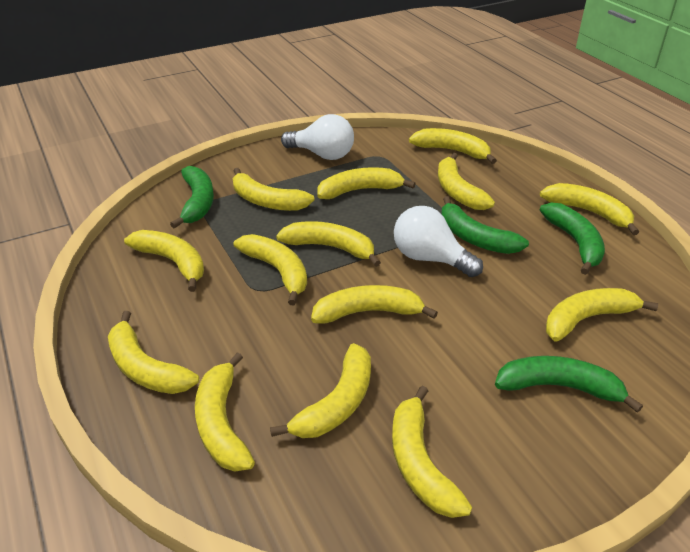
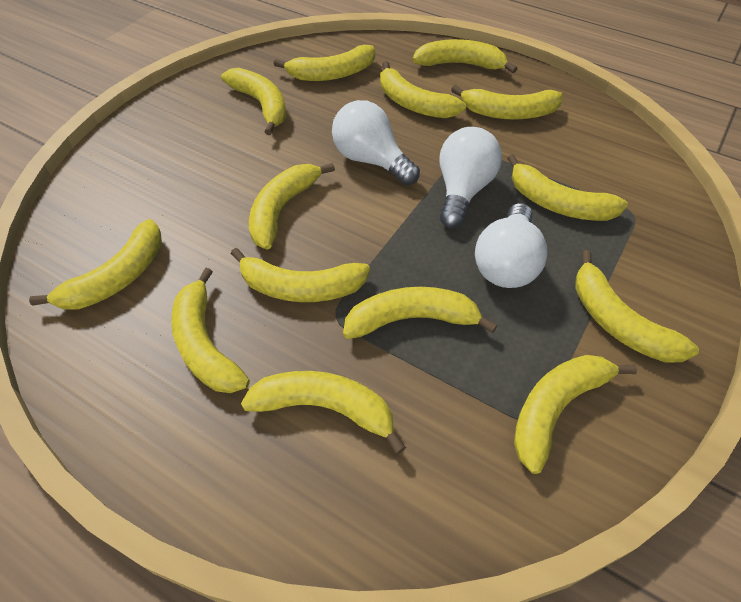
green banana: 4 -> 0
white light bulb: 2 -> 3

